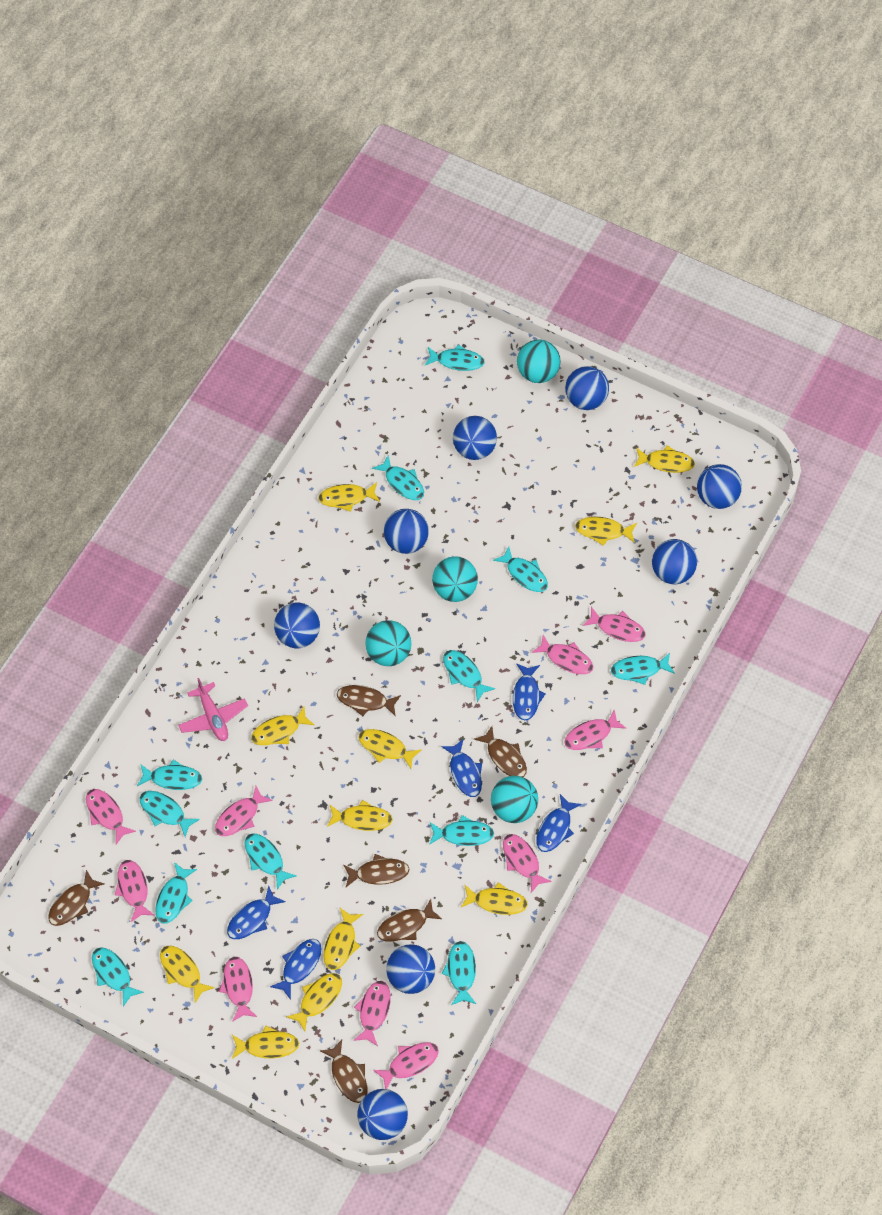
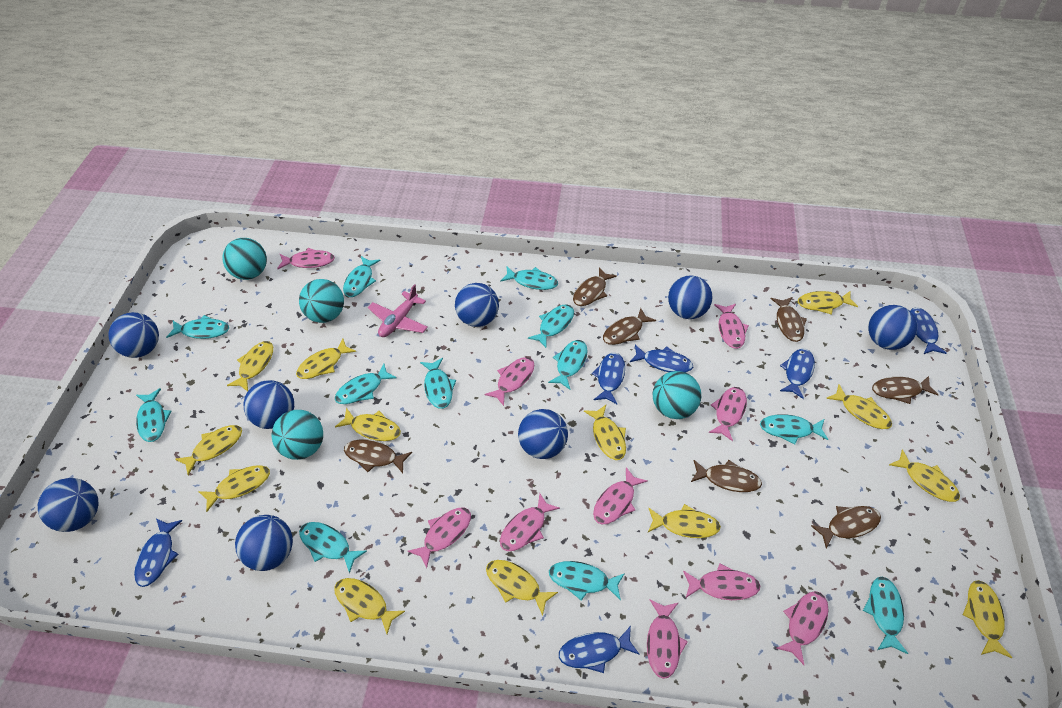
blue fish: 5 -> 6
brown fish: 6 -> 7
yellow fish: 11 -> 13

